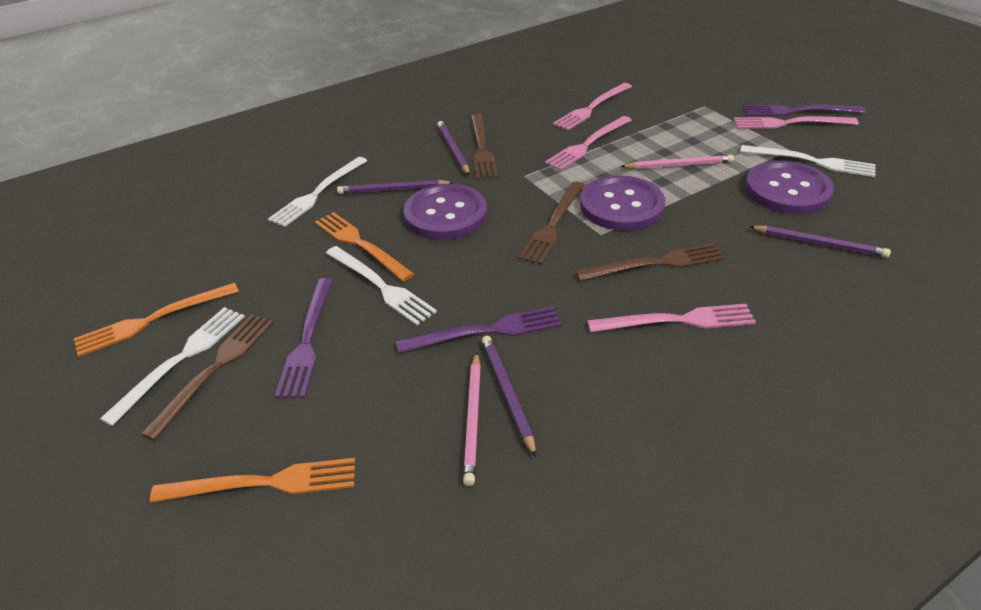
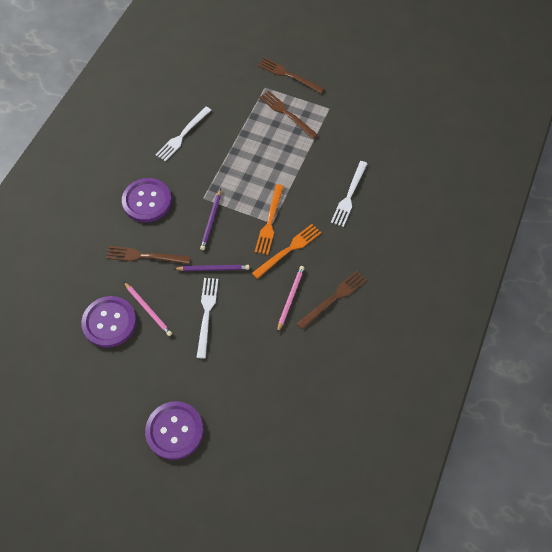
orange fork: 3 -> 2
pink fork: 4 -> 0
purple fork: 3 -> 0
purple pencil: 4 -> 2
white fork: 4 -> 3

